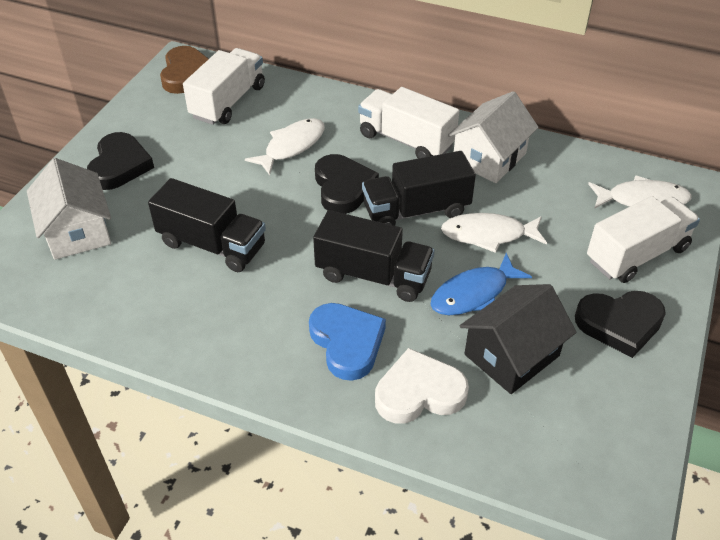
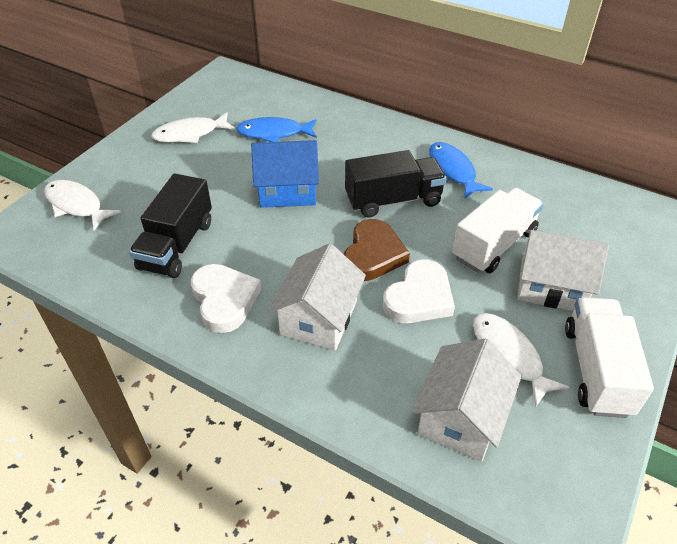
black heart: 3 -> 0
black house: 1 -> 0
black truck: 3 -> 2
blue fish: 1 -> 2
blue heart: 1 -> 0
blue house: 0 -> 1
white heart: 1 -> 2
white house: 2 -> 3
white truck: 3 -> 2

